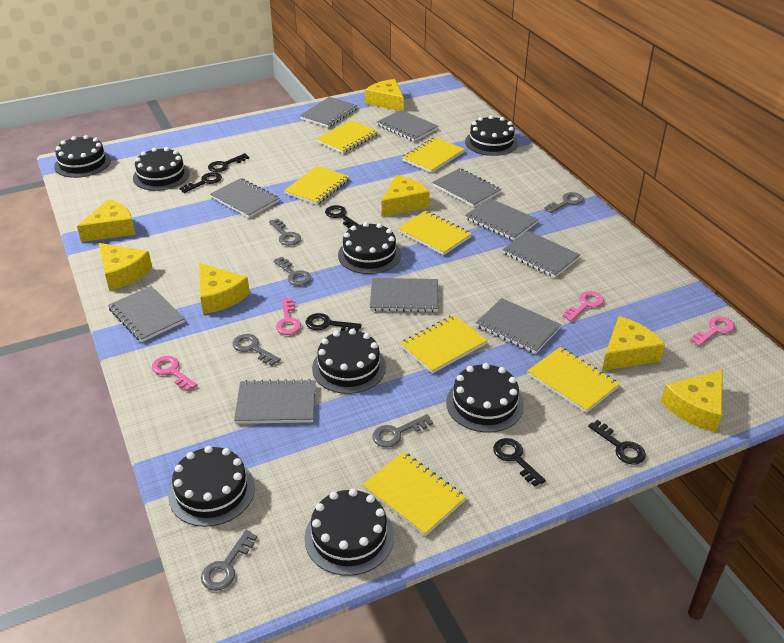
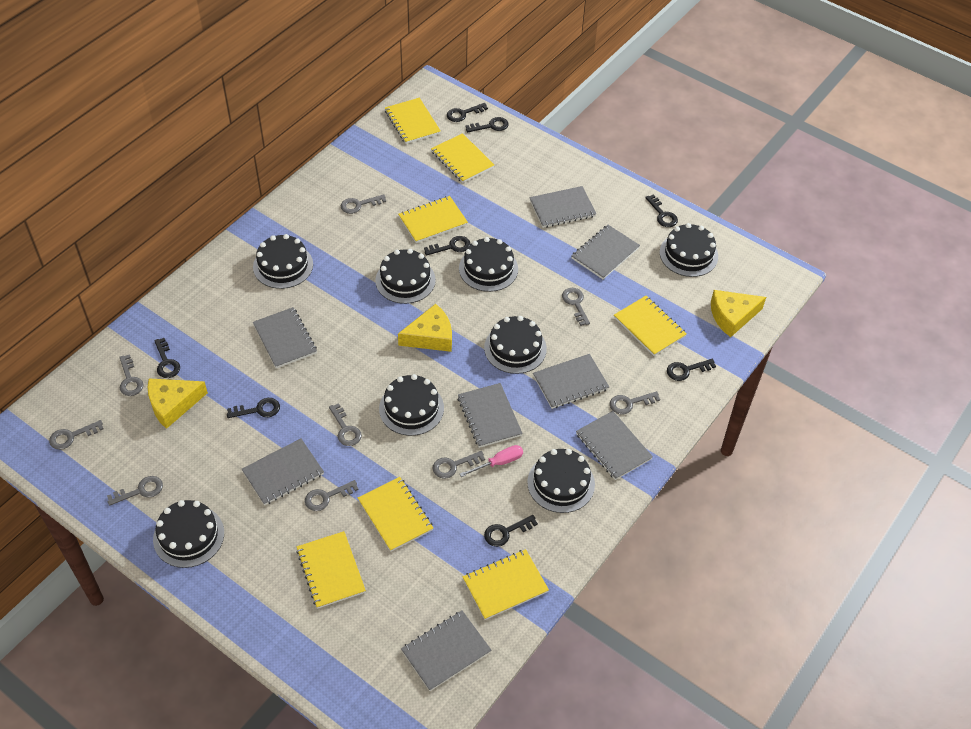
black key: 6 -> 8
grey key: 6 -> 9
grey notebook: 10 -> 8
pink key: 4 -> 0
pink screwdriver: 0 -> 1
yellow cheese: 7 -> 3

